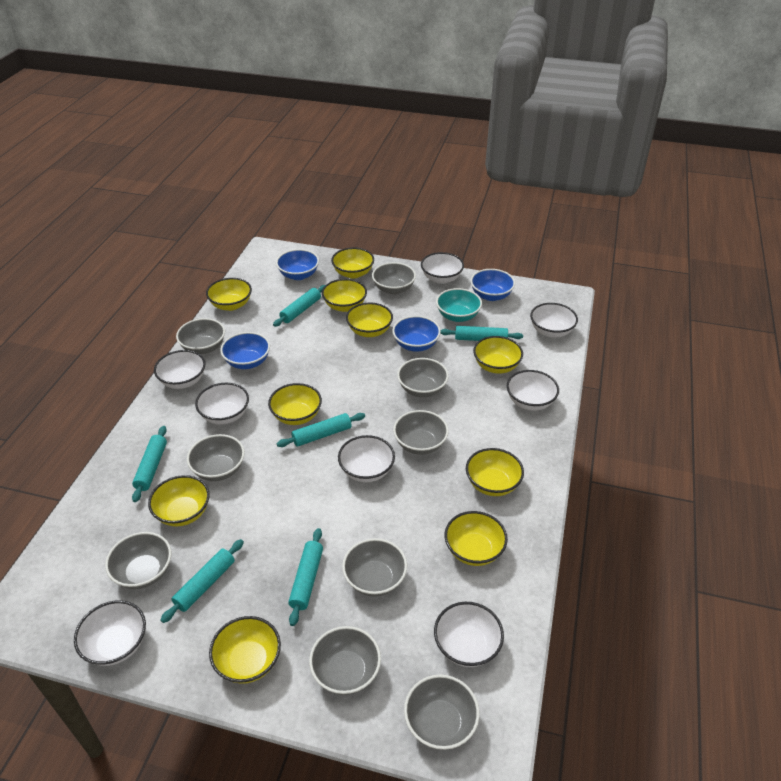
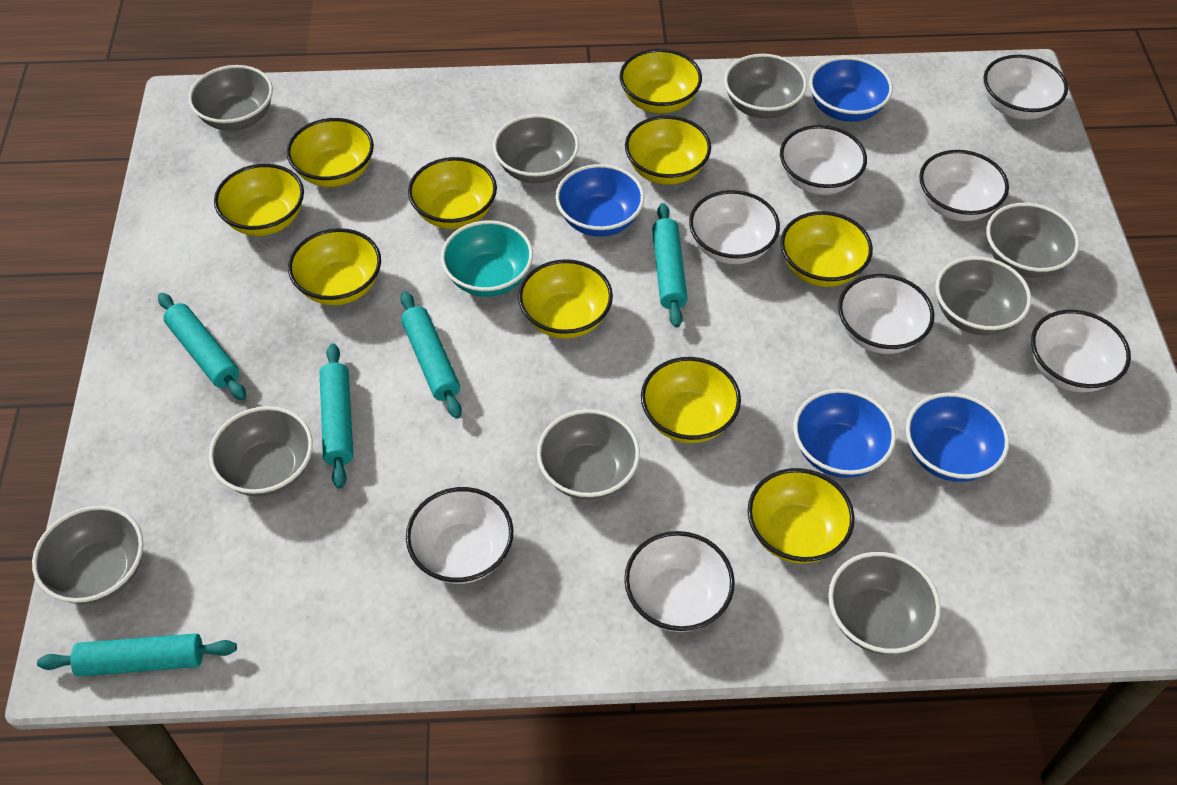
turquoise rolling pin: 6 -> 5

